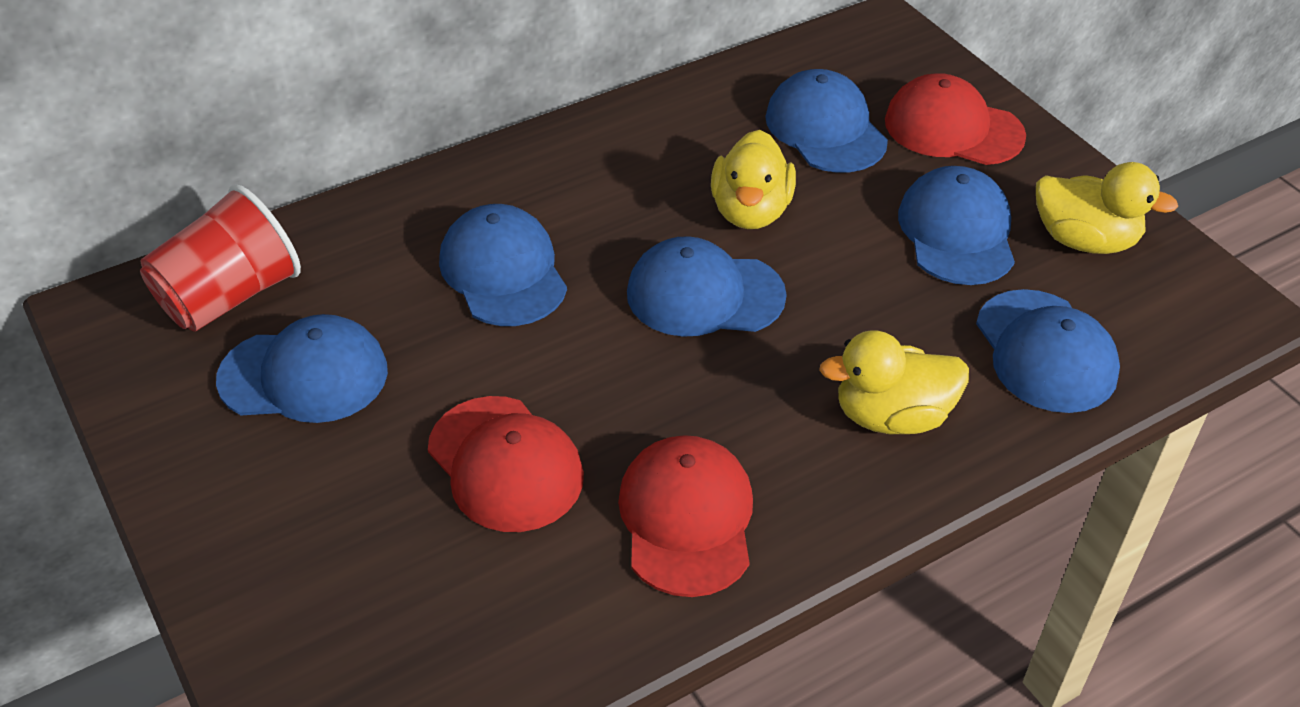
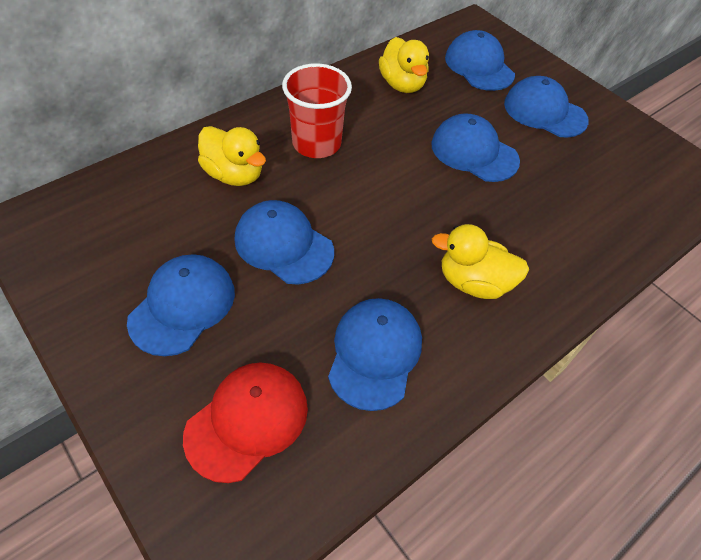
red cap: 3 -> 1

